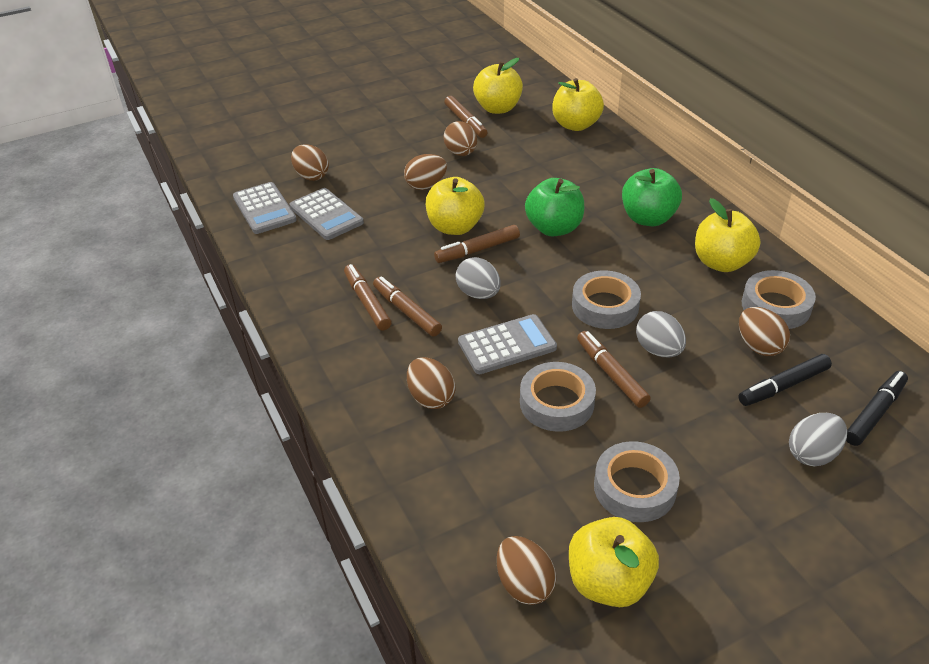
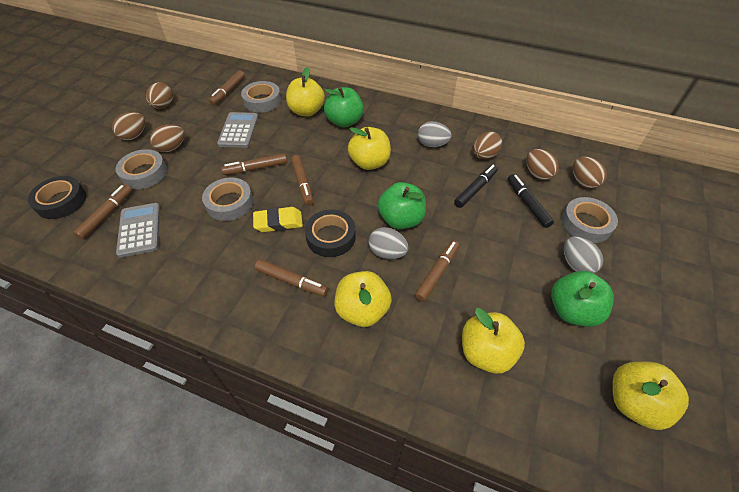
black tape: 0 -> 2
brown marker: 5 -> 6
green apple: 2 -> 3
grey calculator: 3 -> 2
yellow eraser: 0 -> 1

